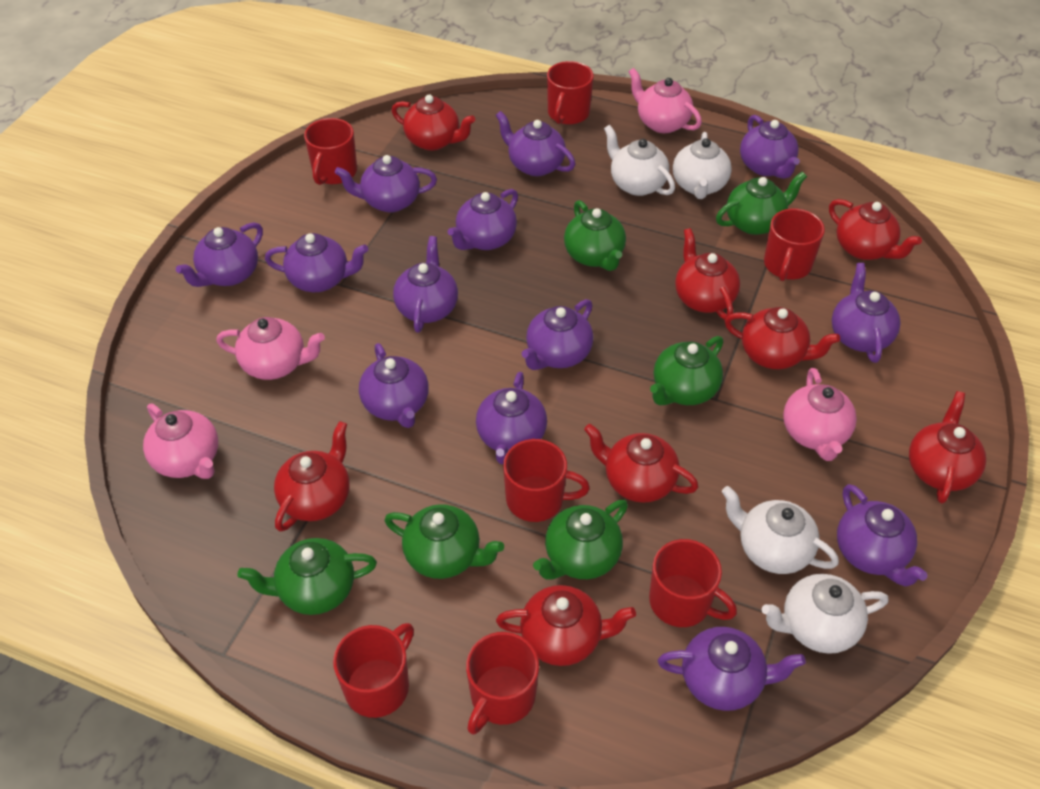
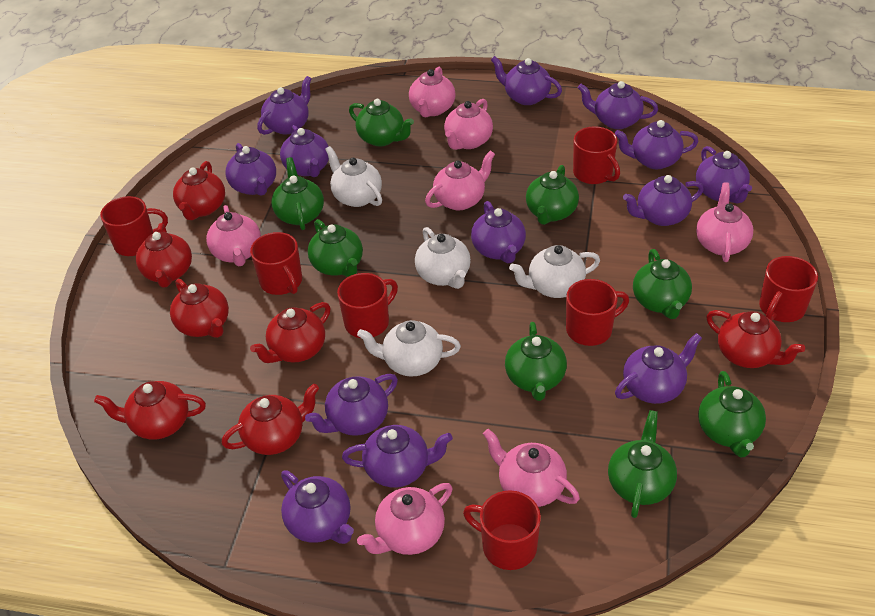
green teapot: 6 -> 8
pink teapot: 4 -> 7
red teapot: 8 -> 7

